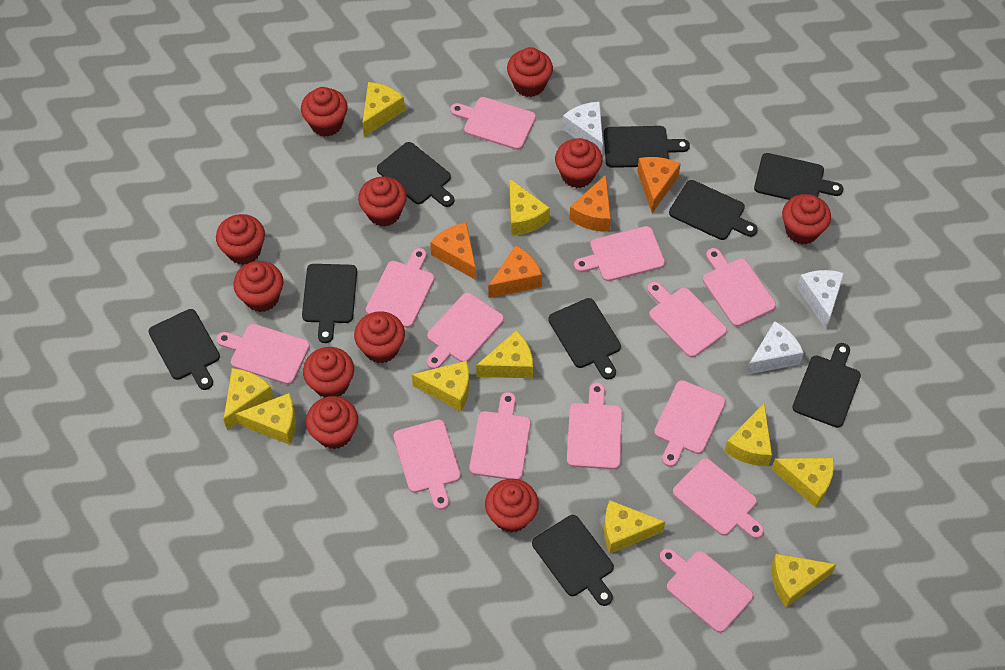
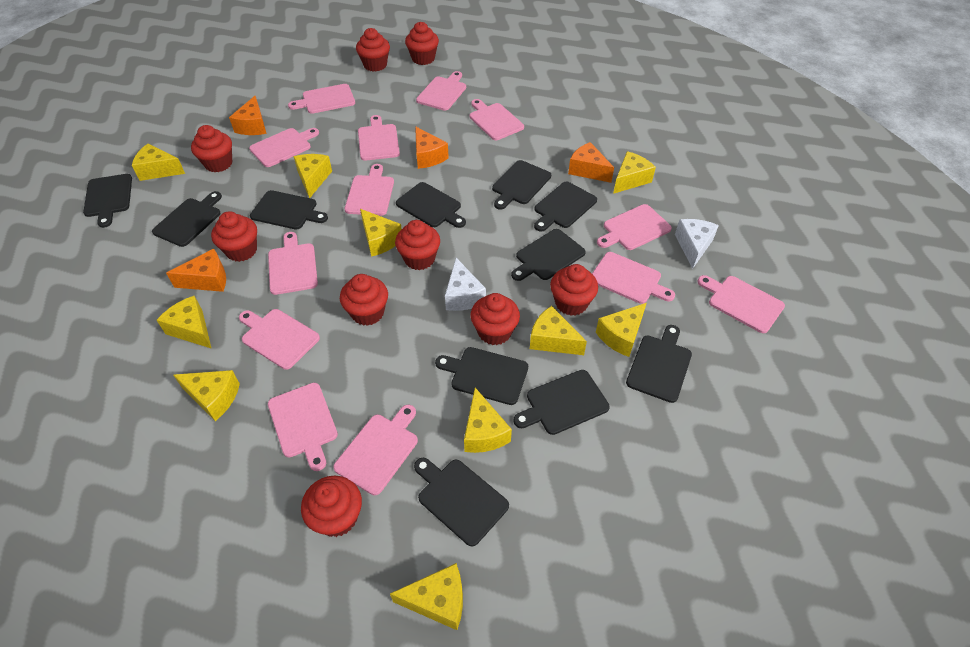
black cutting board: 9 -> 11
red cupcake: 11 -> 9
white cheese: 3 -> 2

